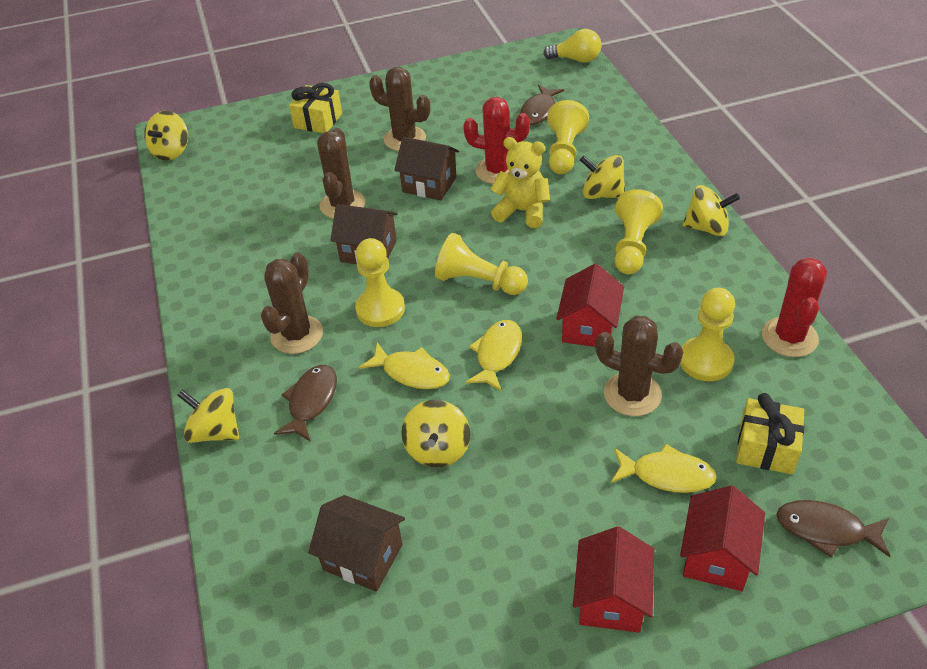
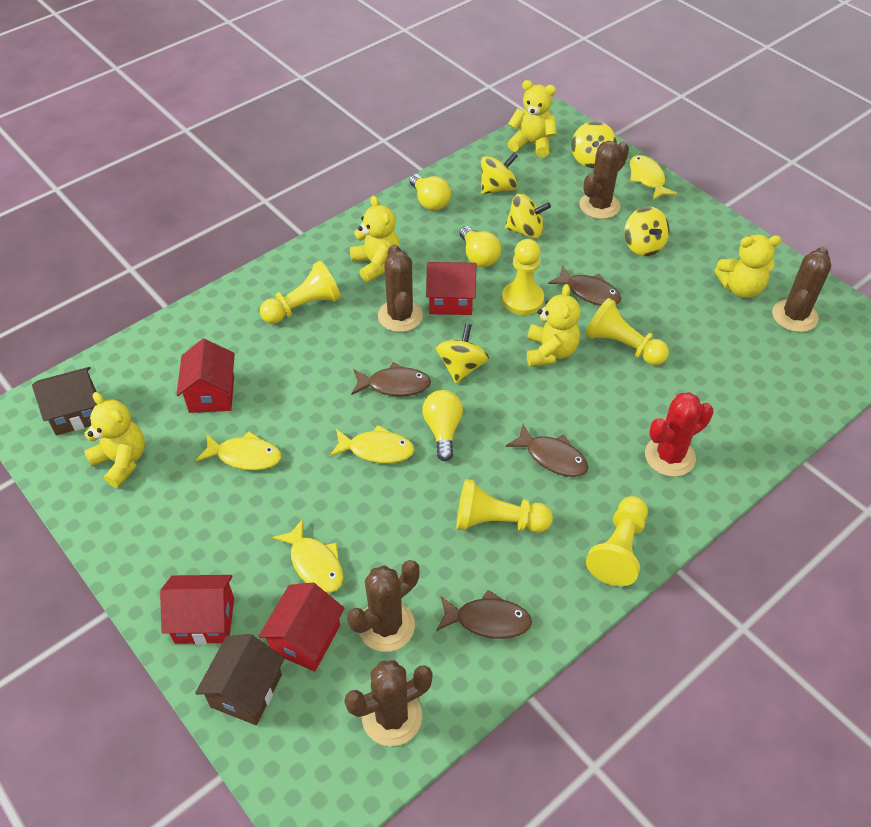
brown cactus: 4 -> 5
brown fish: 3 -> 4
brown house: 3 -> 2
red cactus: 2 -> 1
red house: 3 -> 4
yellow fish: 3 -> 4
yellow gift: 2 -> 0
yellow light bulb: 1 -> 3
yellow teddy bear: 1 -> 5

